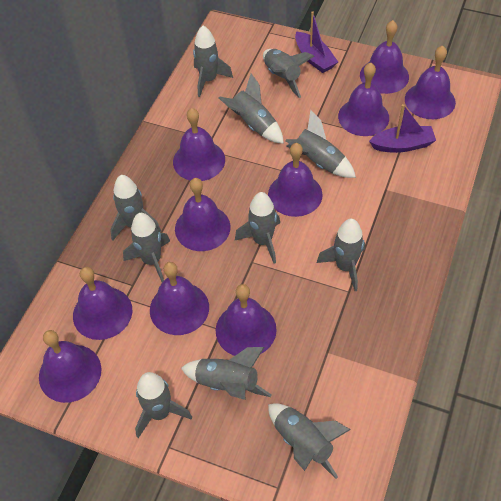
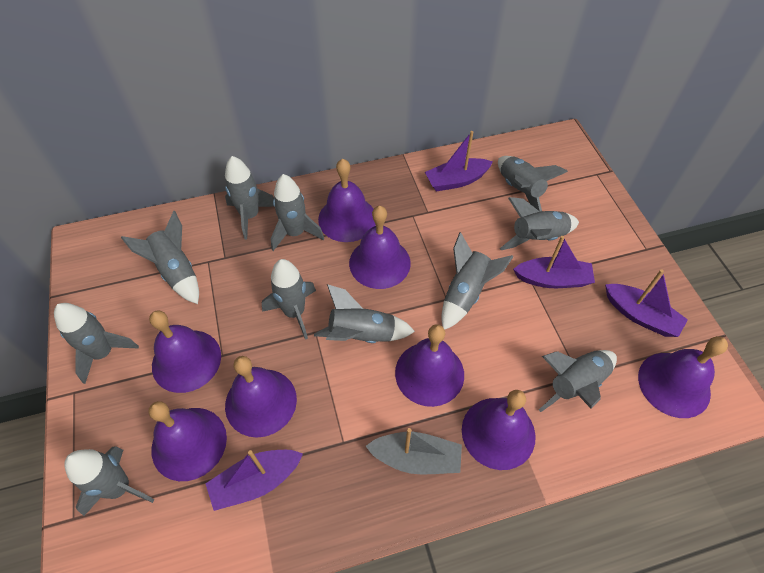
grey boat: 0 -> 1
purple bell: 10 -> 8
purple boat: 2 -> 4

